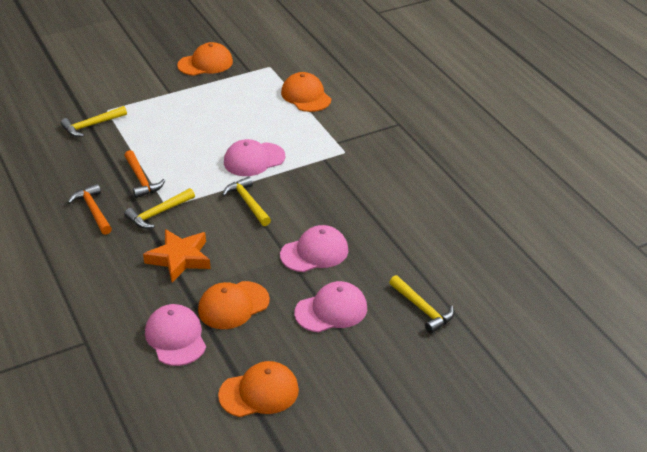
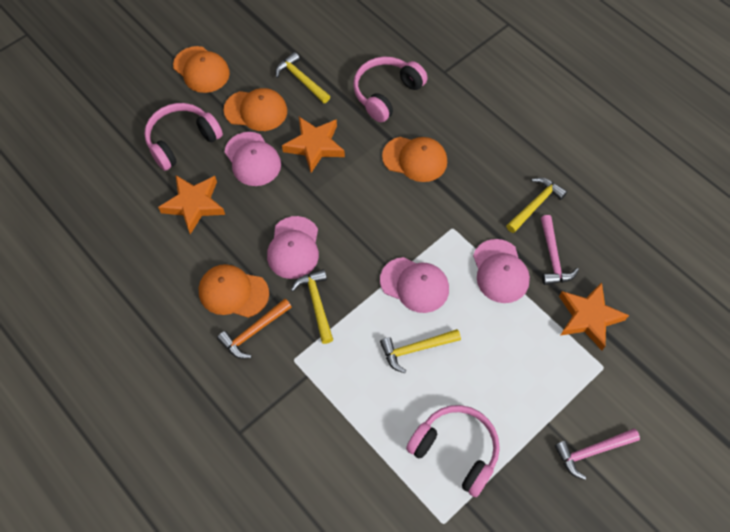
orange hammer: 2 -> 1
orange star: 1 -> 3
pink hammer: 0 -> 2
pink headphones: 0 -> 3

